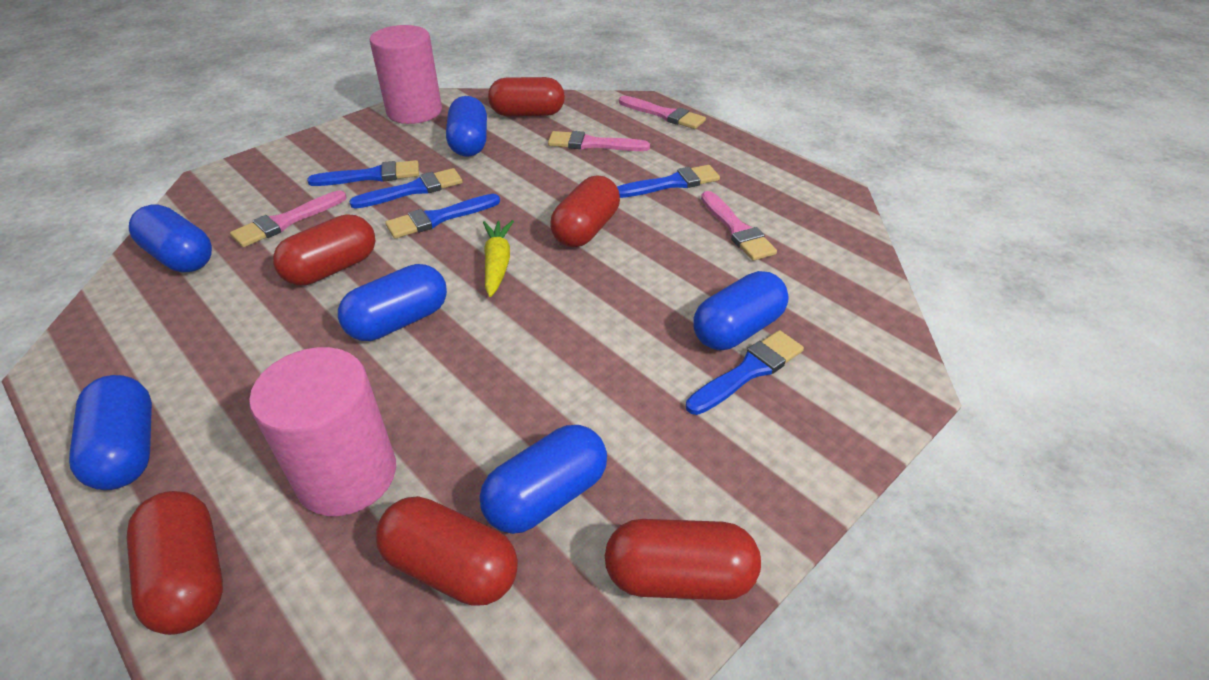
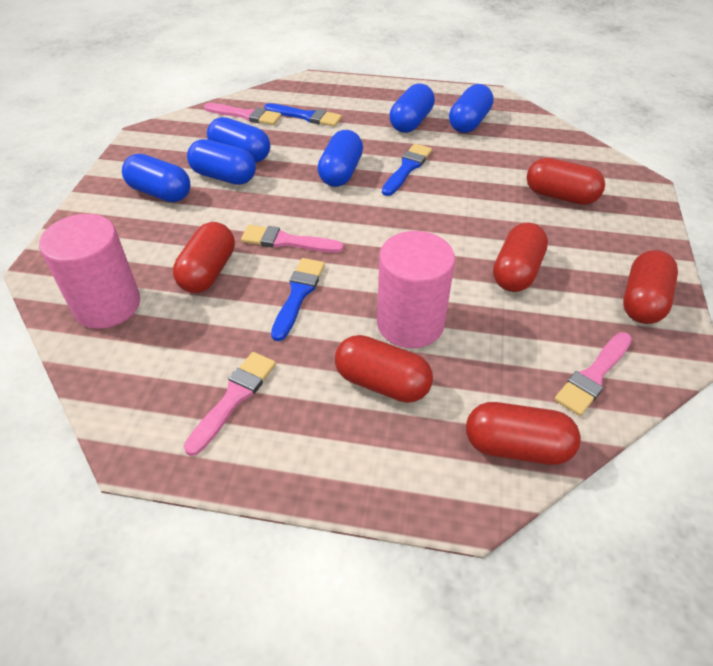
blue brush: 5 -> 3
yellow carrot: 1 -> 0

